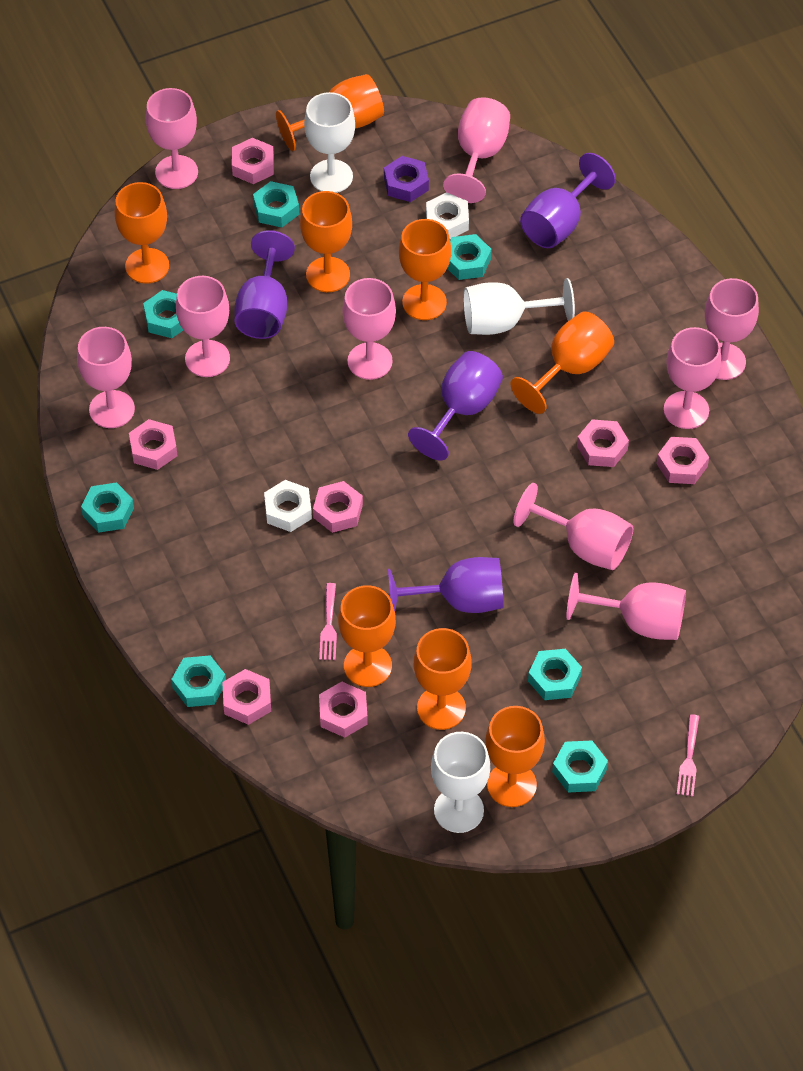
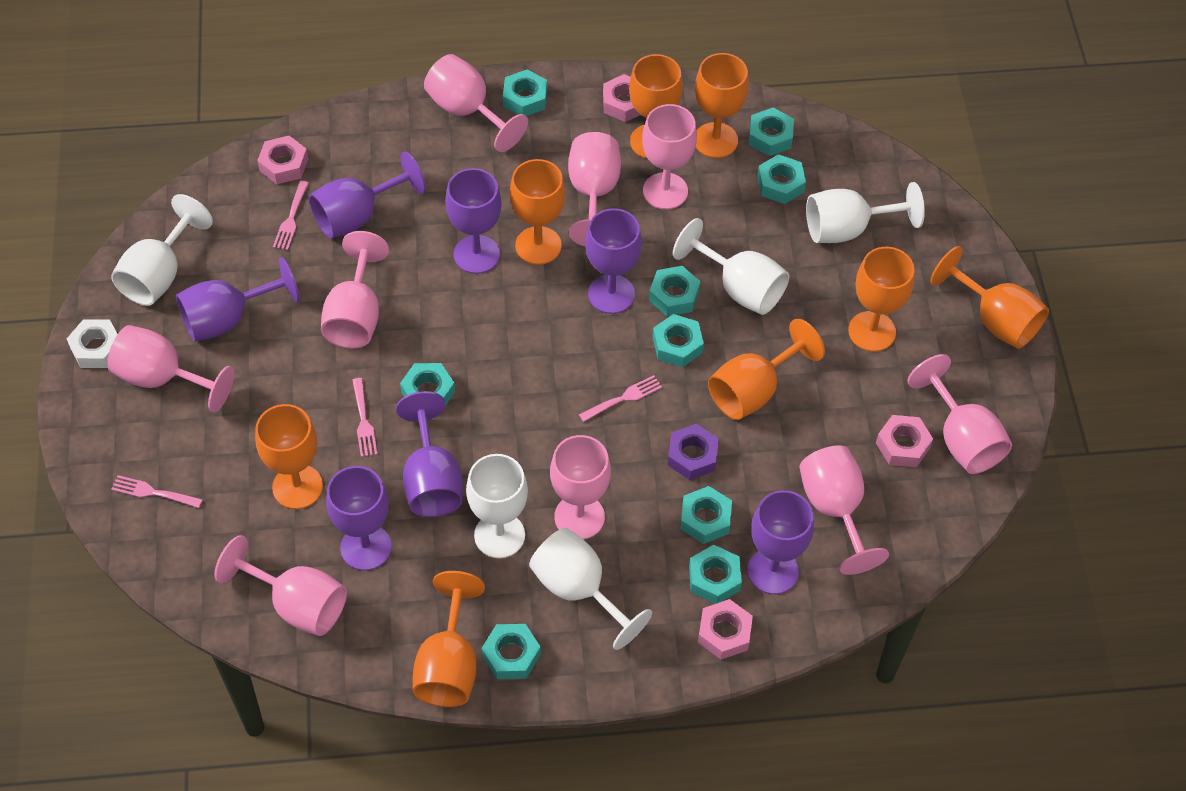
pink fork: 2 -> 4
pink nut: 7 -> 4
purple goblet: 4 -> 7
turquoise nut: 7 -> 9
white goblet: 3 -> 5
white nut: 2 -> 1

